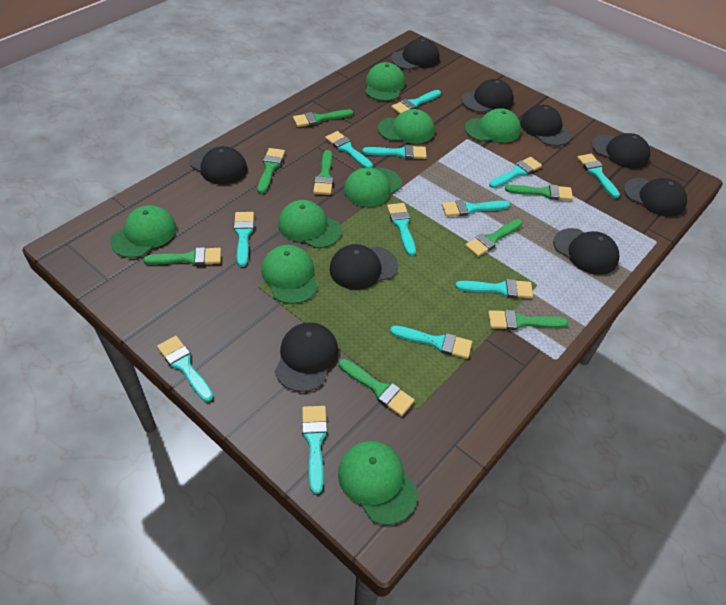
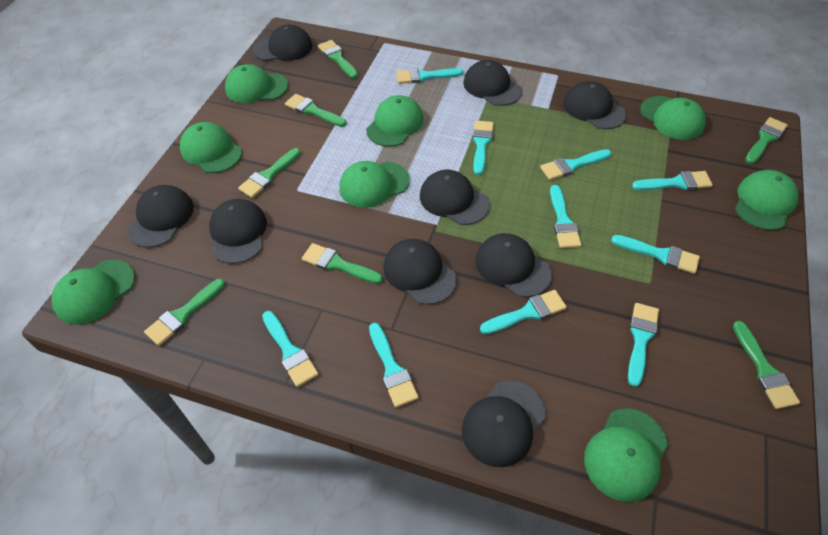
green brush: 8 -> 7
turquoise brush: 12 -> 10

